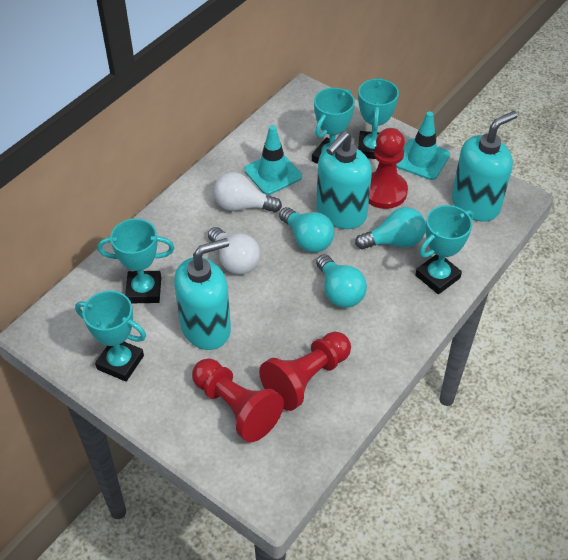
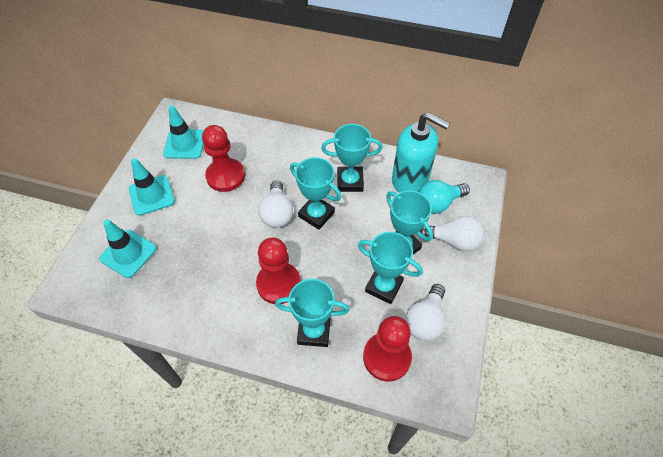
turquoise light bulb: 3 -> 1
turquoise soap dispenser: 3 -> 1
turquoise traffic cone: 2 -> 3
white light bulb: 2 -> 3

